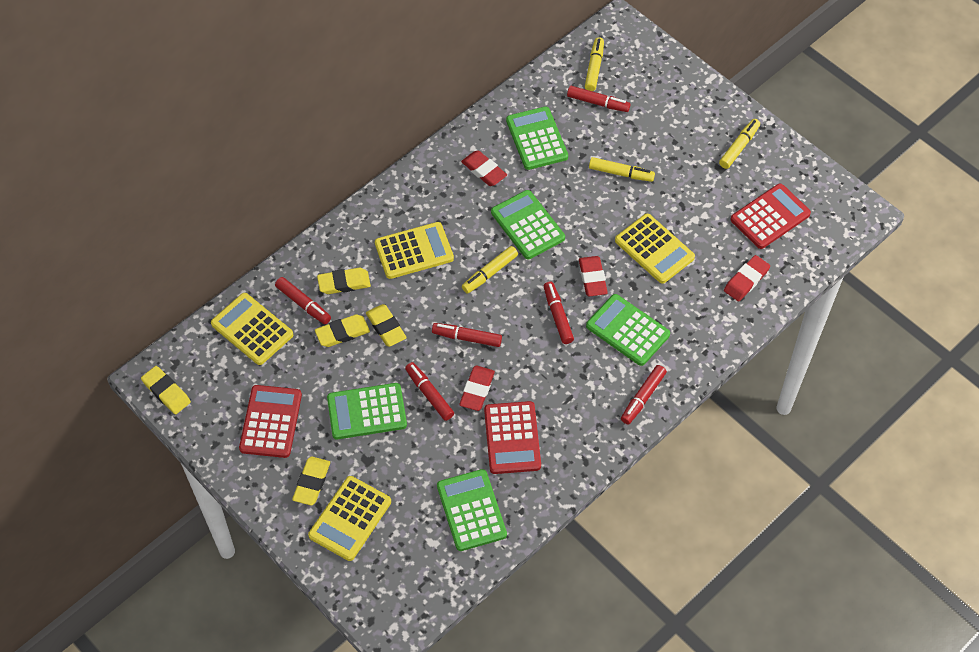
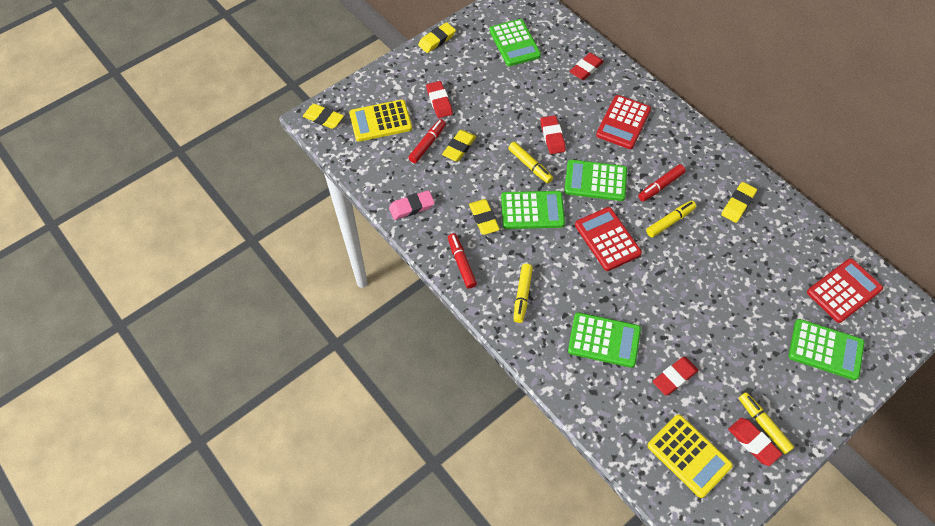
pink eraser: 0 -> 1
red eraser: 4 -> 5
red marker: 6 -> 3
yellow calculator: 4 -> 2

